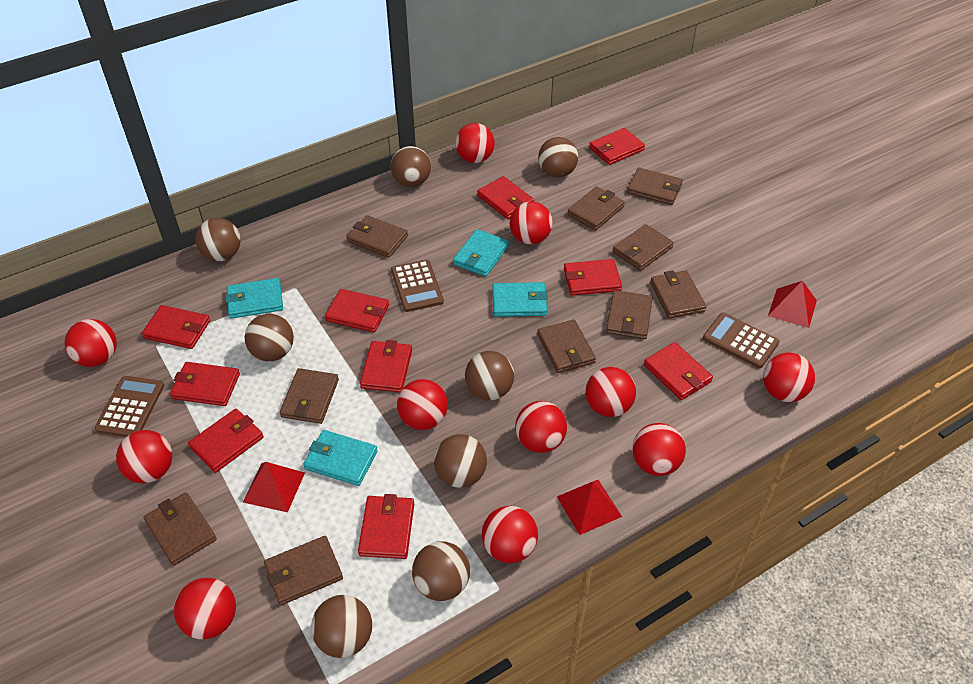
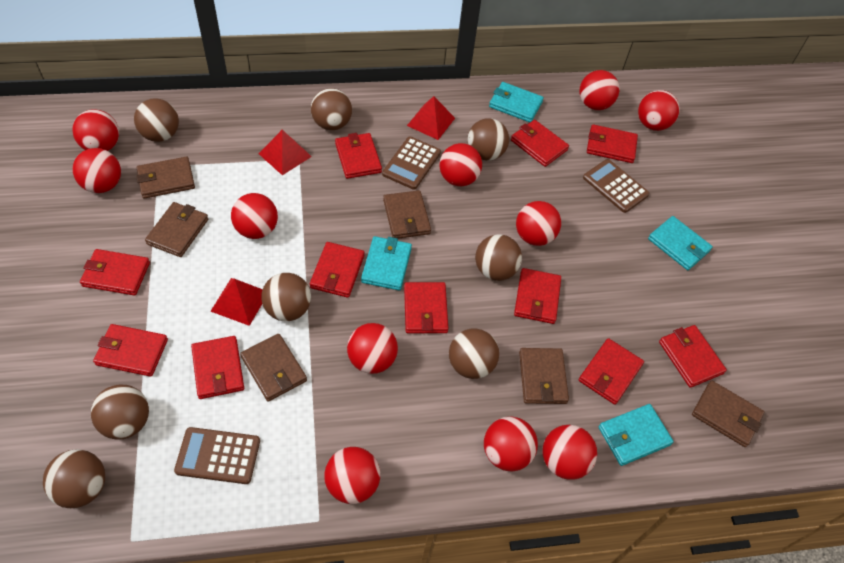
brown wallet: 10 -> 6
red wallet: 10 -> 11

